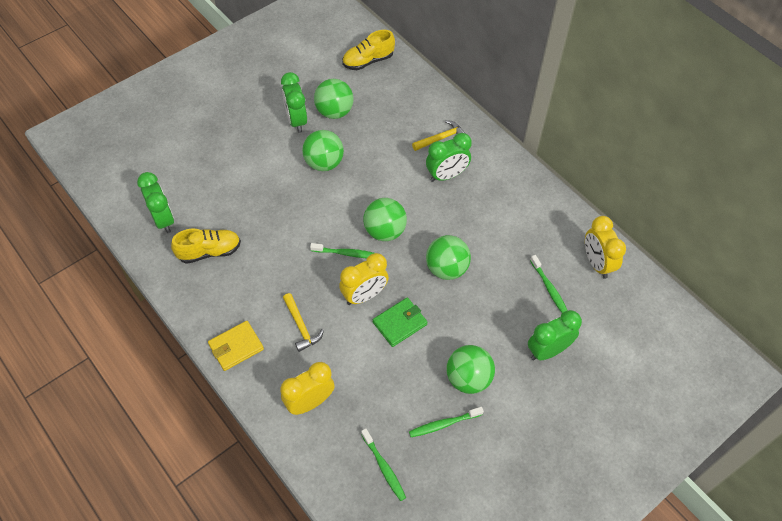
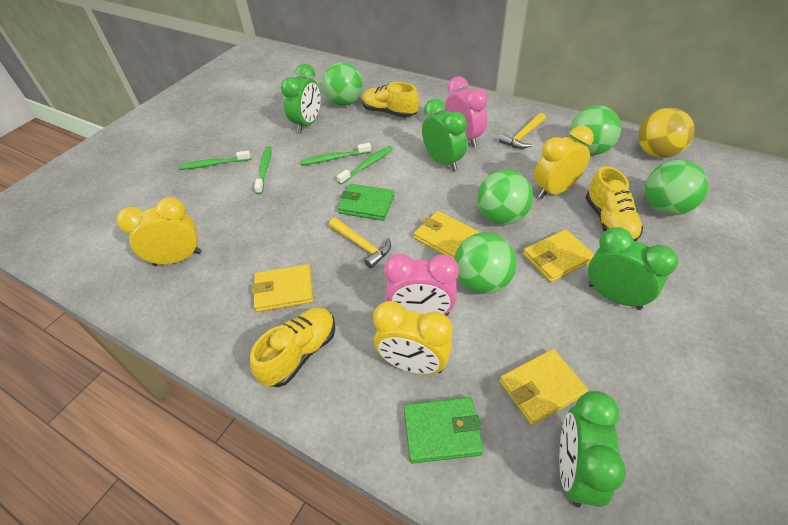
green wallet: 1 -> 2
pink clock: 0 -> 2
yellow ball: 0 -> 1
yellow shoe: 2 -> 3
yellow wallet: 1 -> 4

